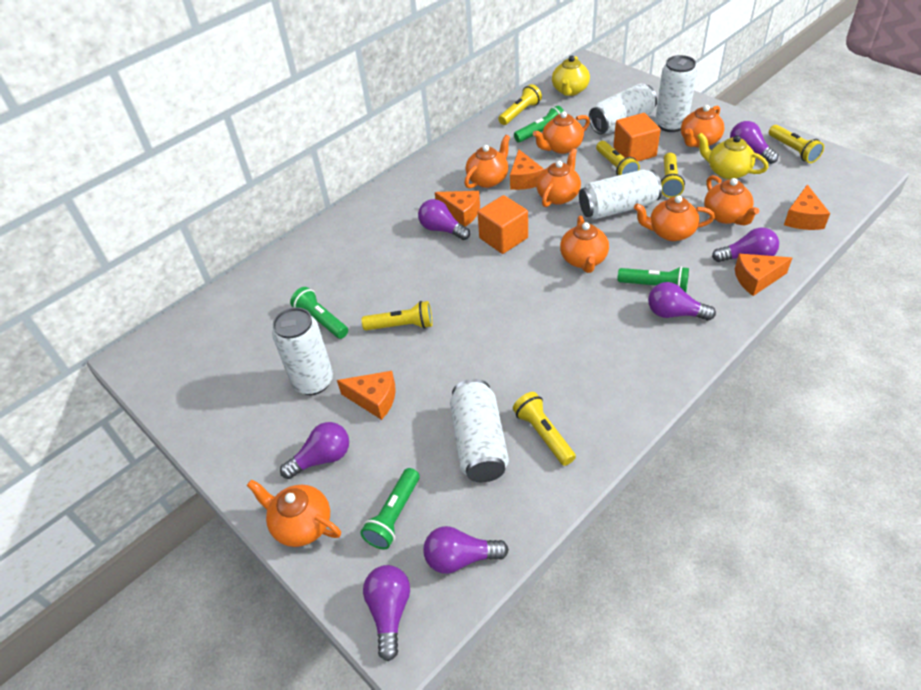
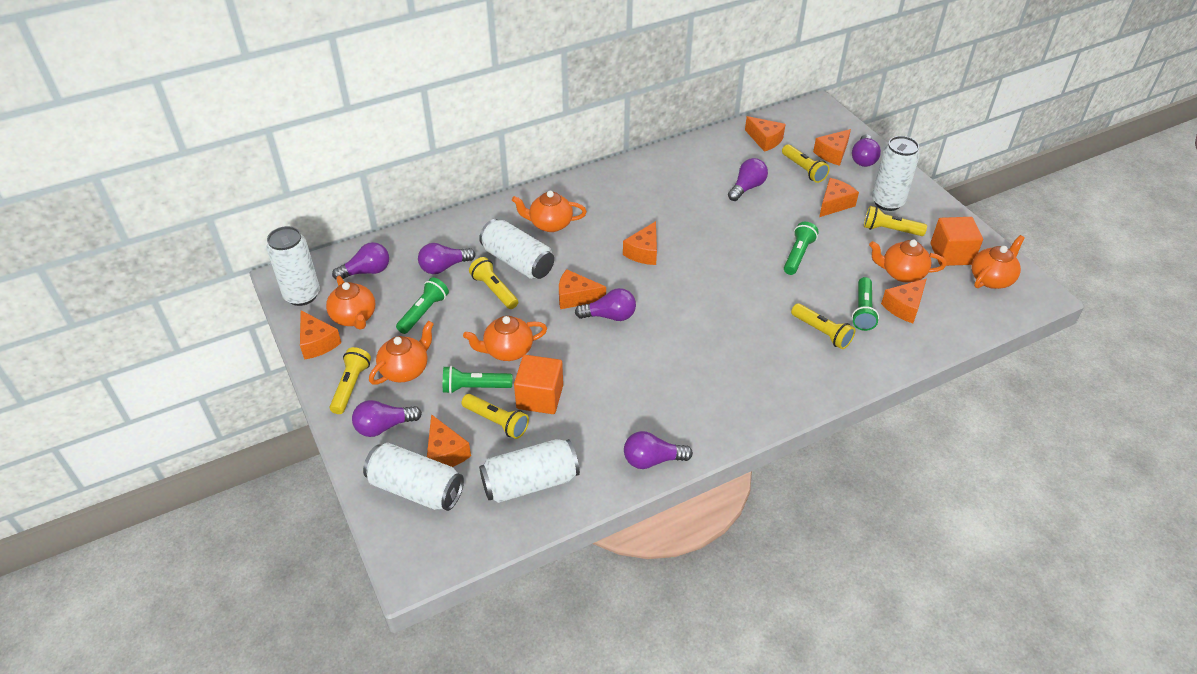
orange cheese: 5 -> 8
orange teapot: 8 -> 6
yellow teapot: 2 -> 0

